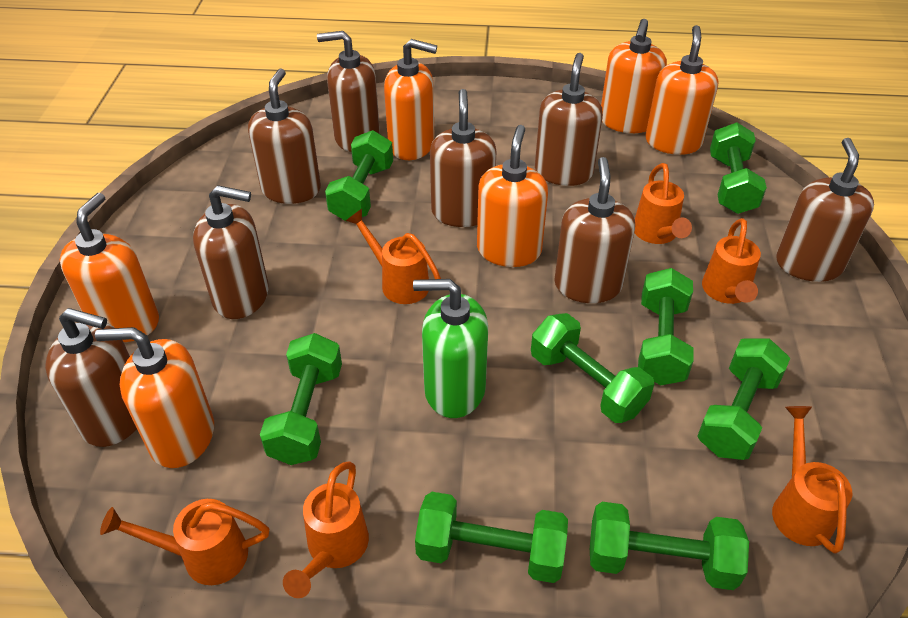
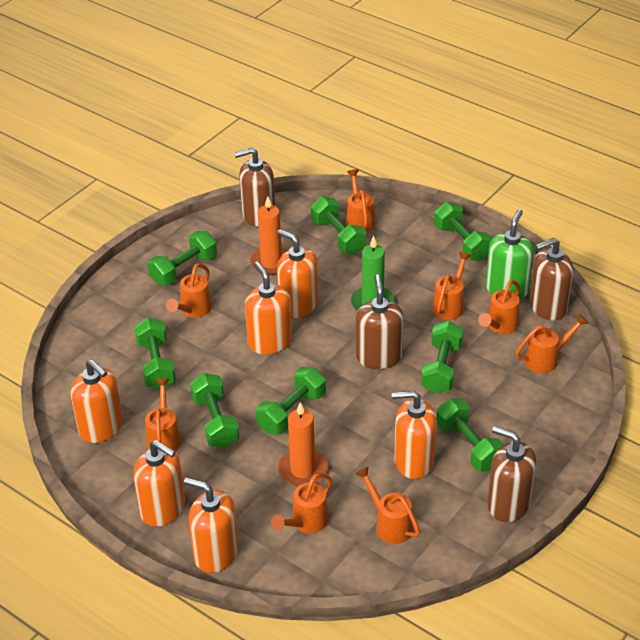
brown soap dispenser: 8 -> 4
green candle: 0 -> 1
orange candle: 0 -> 2
orange watering can: 6 -> 8

